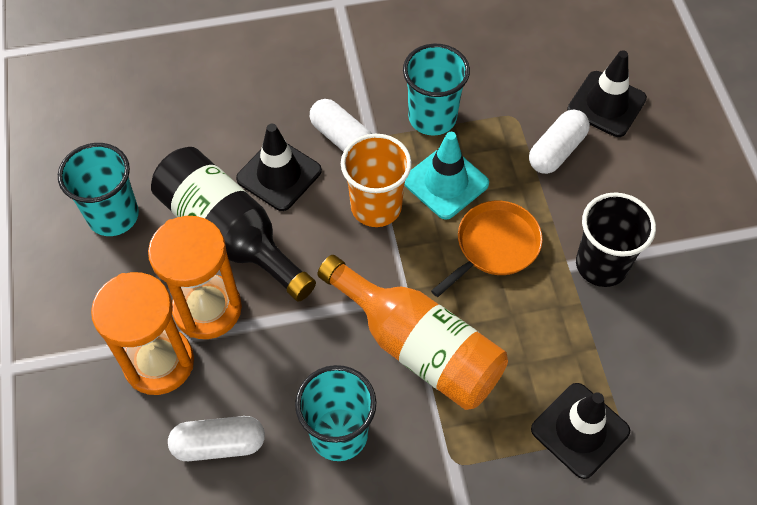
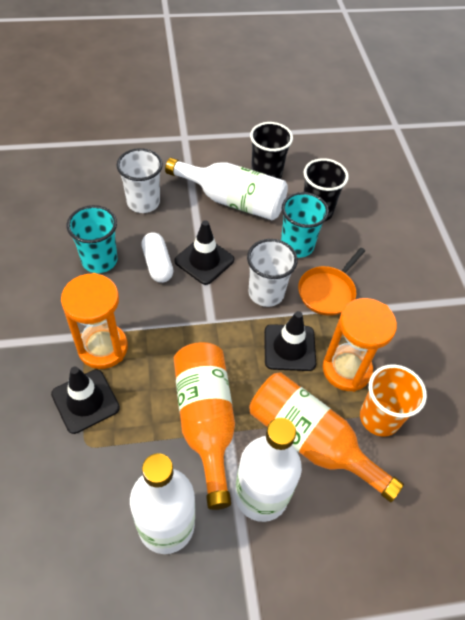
black bottle: 1 -> 0
black cup: 1 -> 2
orange bottle: 1 -> 2
turquoise cup: 3 -> 2
turquoise traffic cone: 1 -> 0
white bottle: 0 -> 3
white capsule: 3 -> 1
white cup: 0 -> 2

